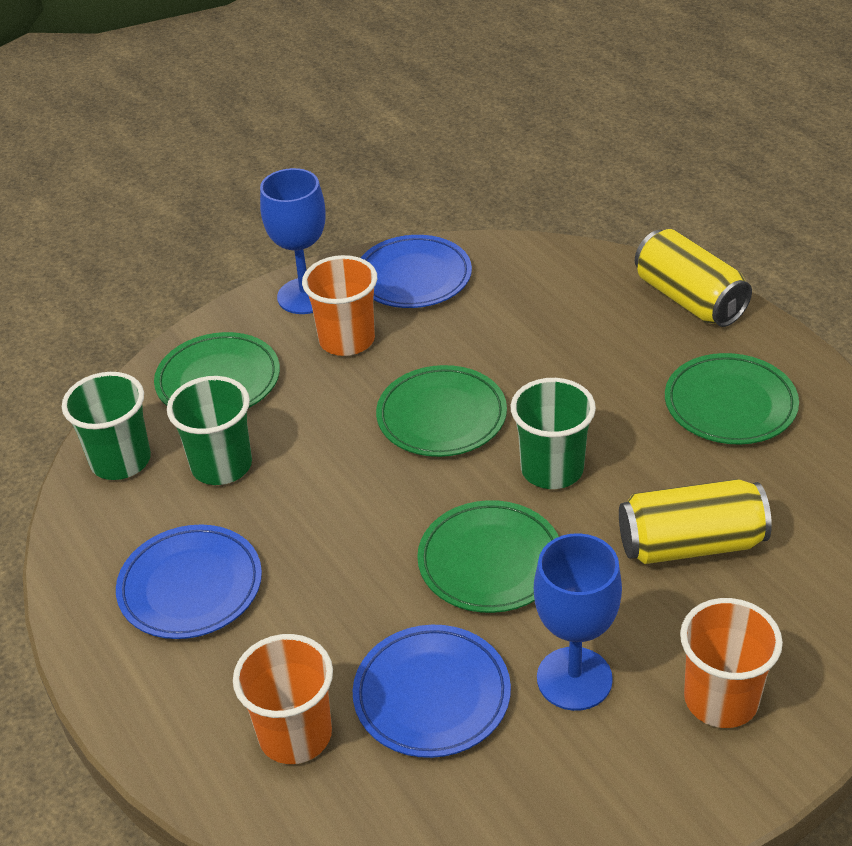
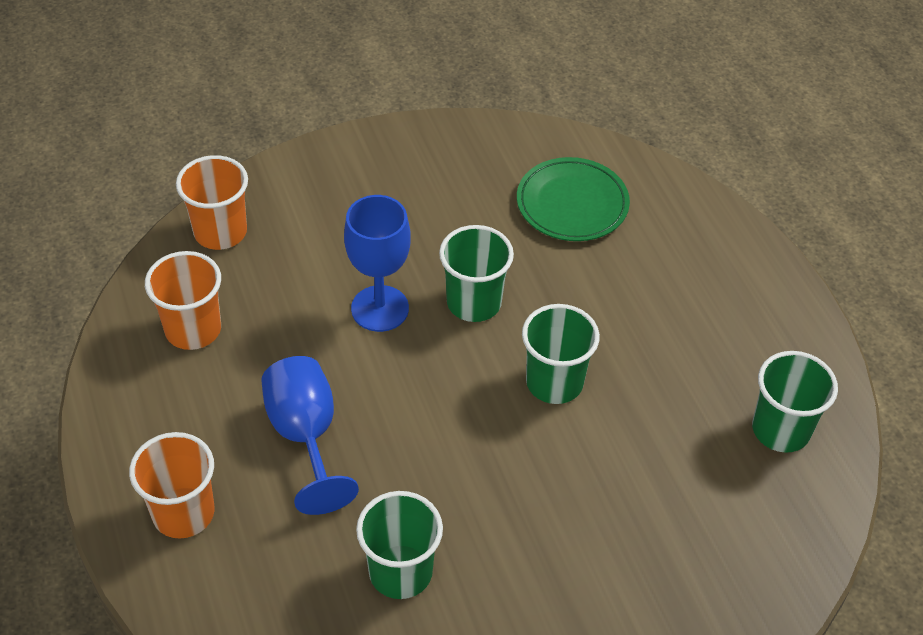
blue plate: 3 -> 0
green cup: 3 -> 4
green plate: 4 -> 1
yellow can: 2 -> 0

